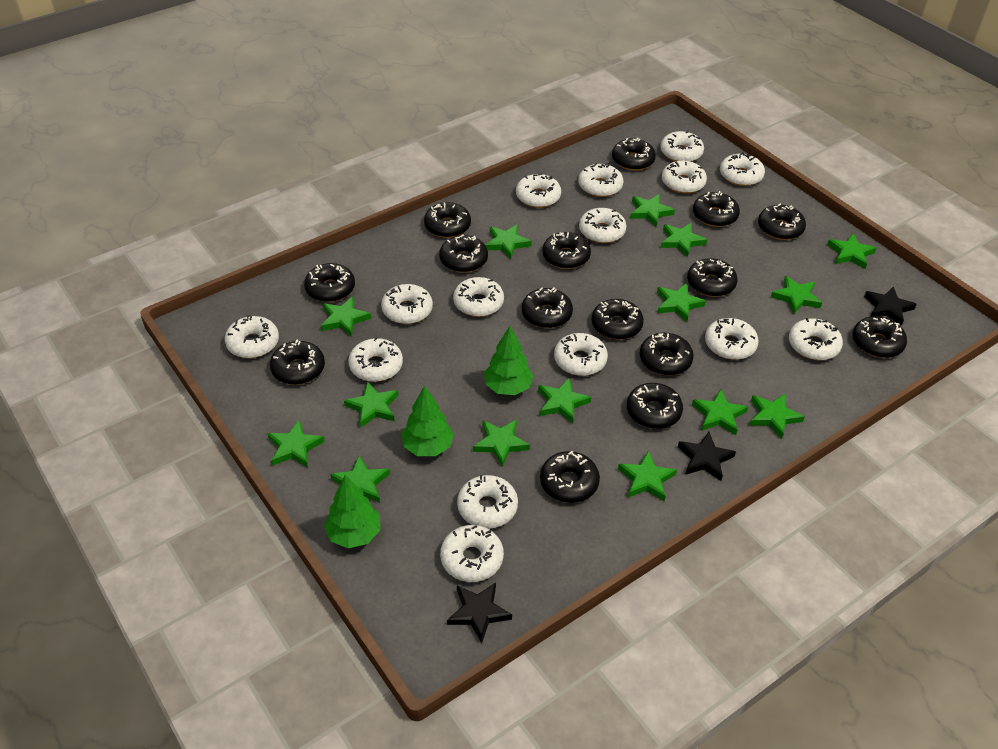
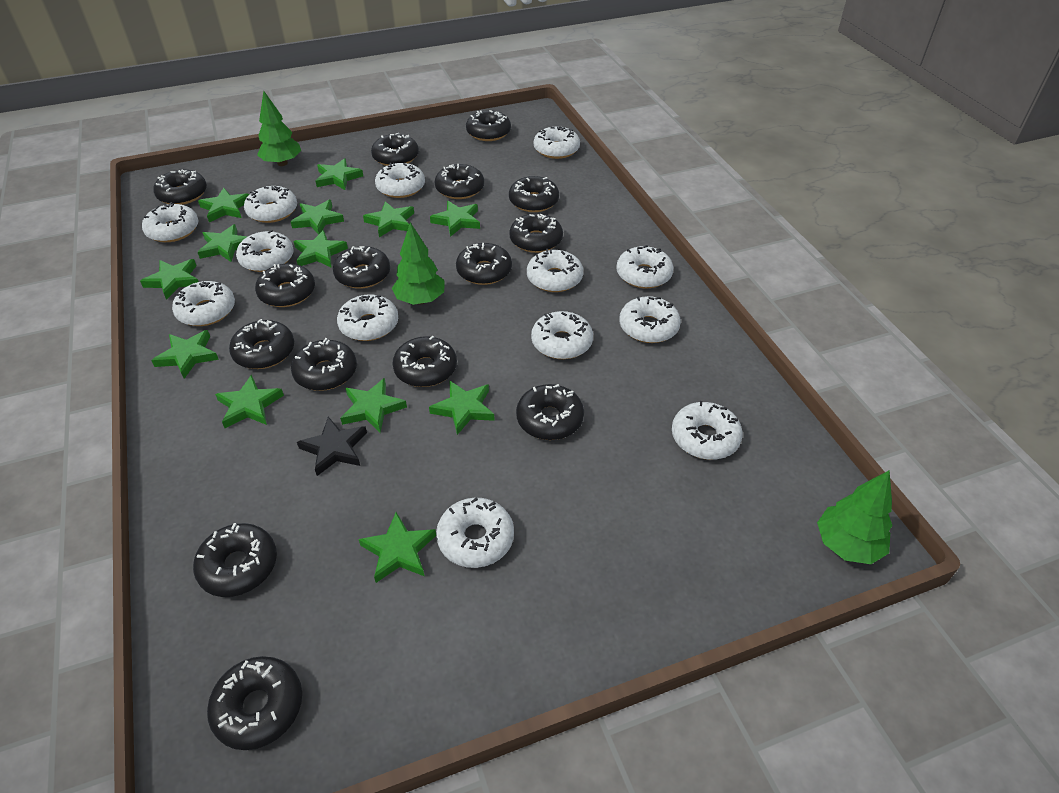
black star: 3 -> 1
green star: 15 -> 13
white donut: 15 -> 13

